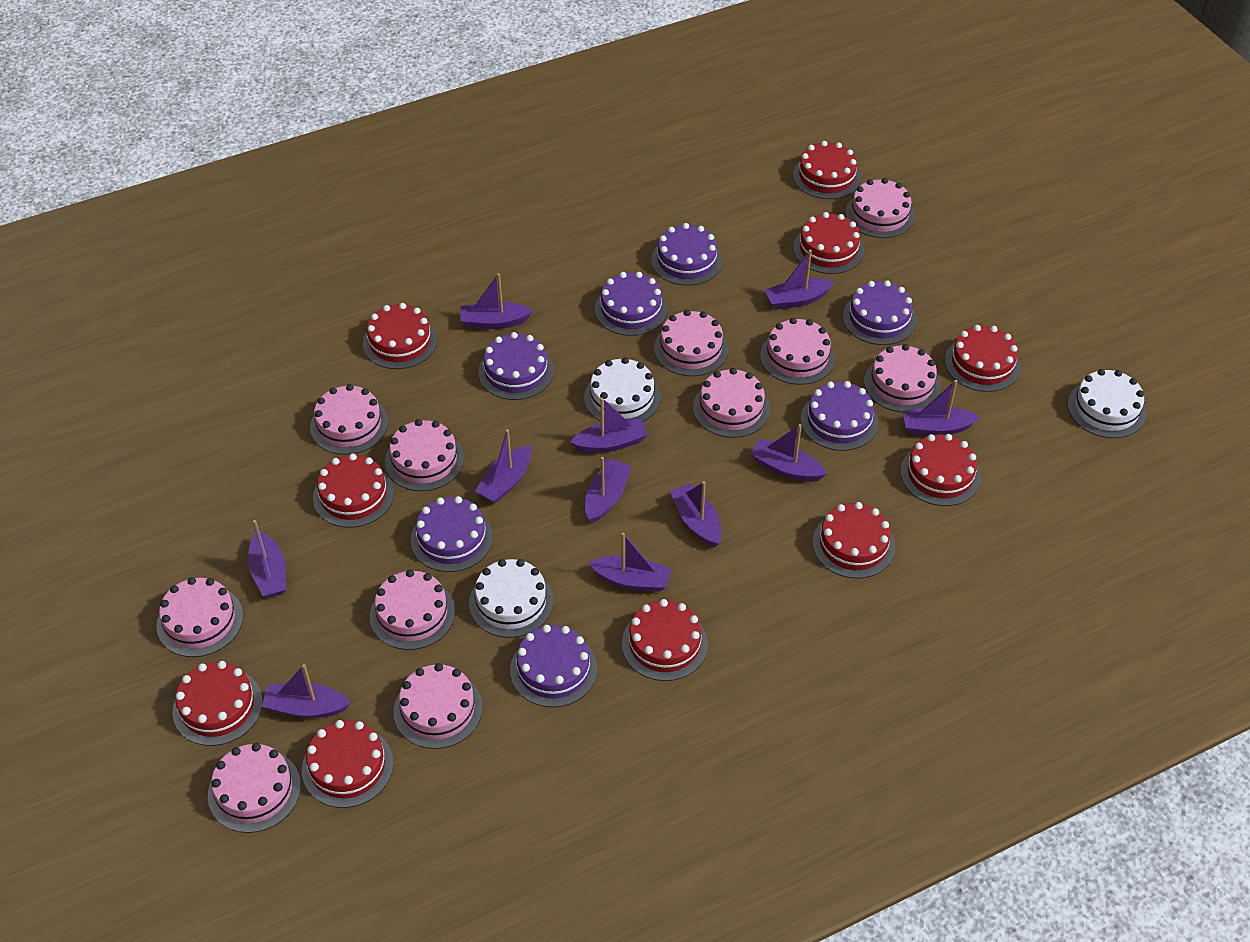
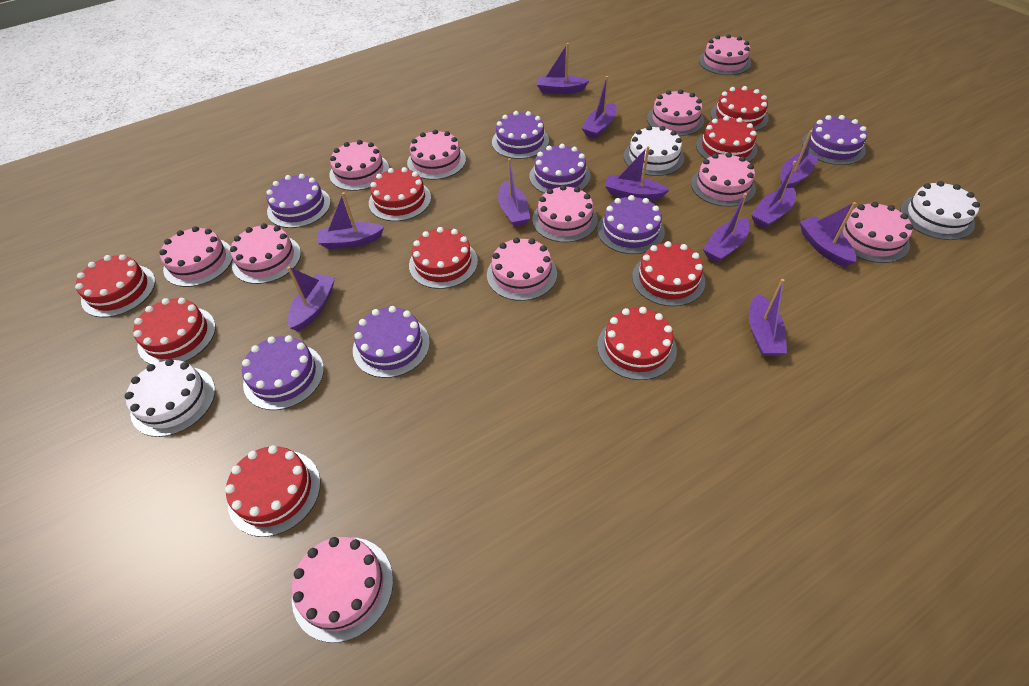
red cake: 10 -> 9

